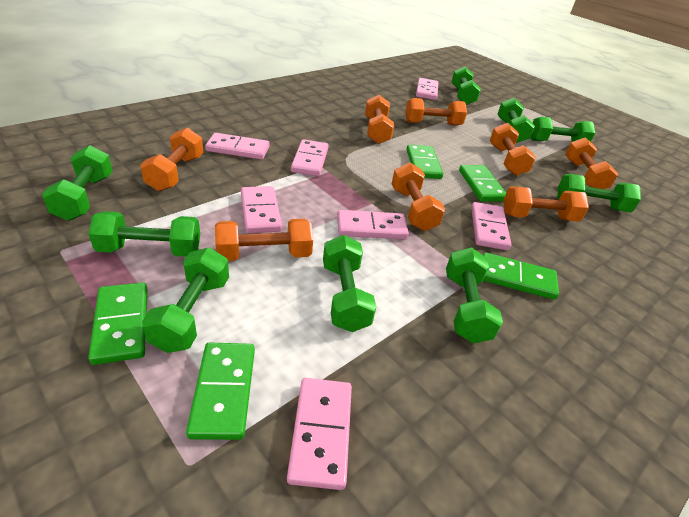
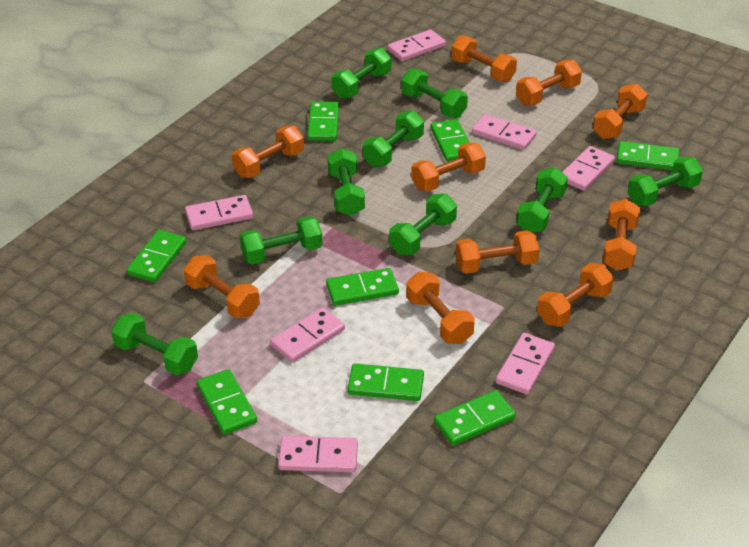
green domino: 5 -> 8
orange dumbbell: 8 -> 10

